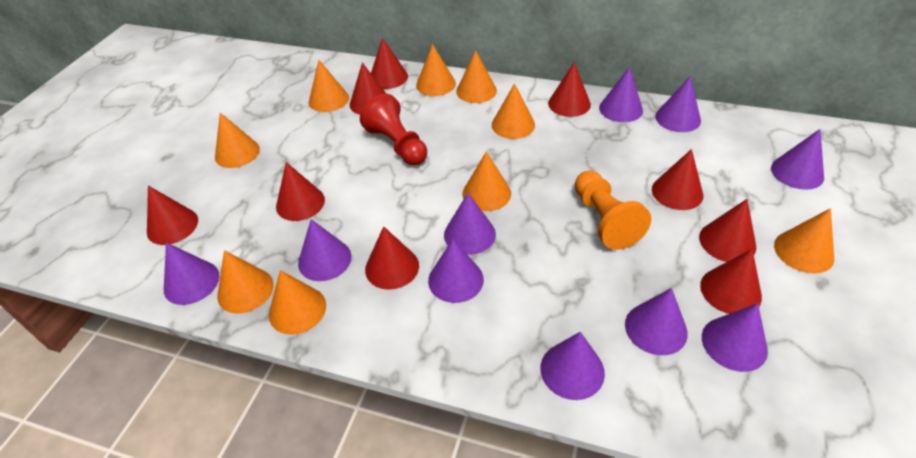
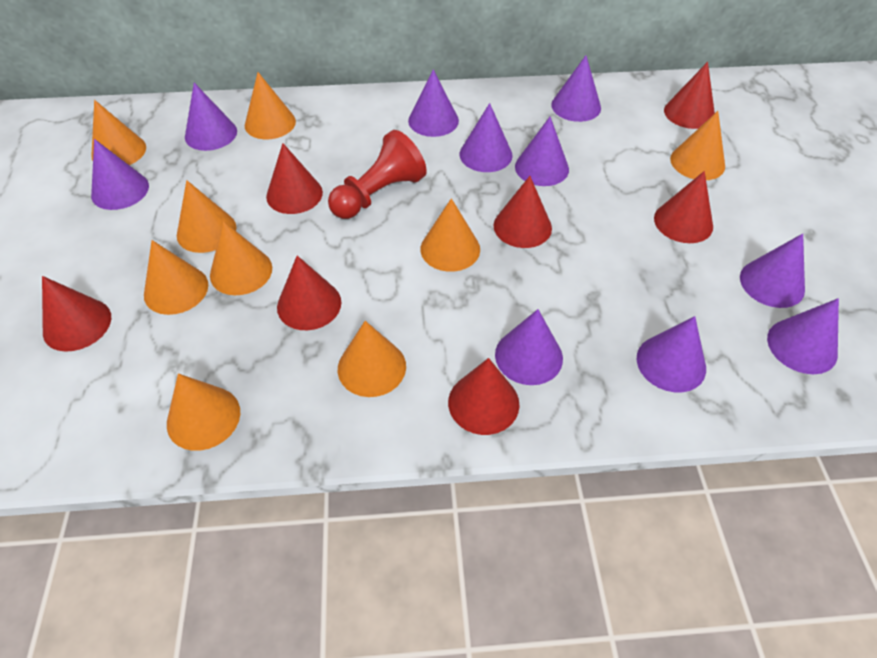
orange pawn: 1 -> 0
red cone: 9 -> 7

